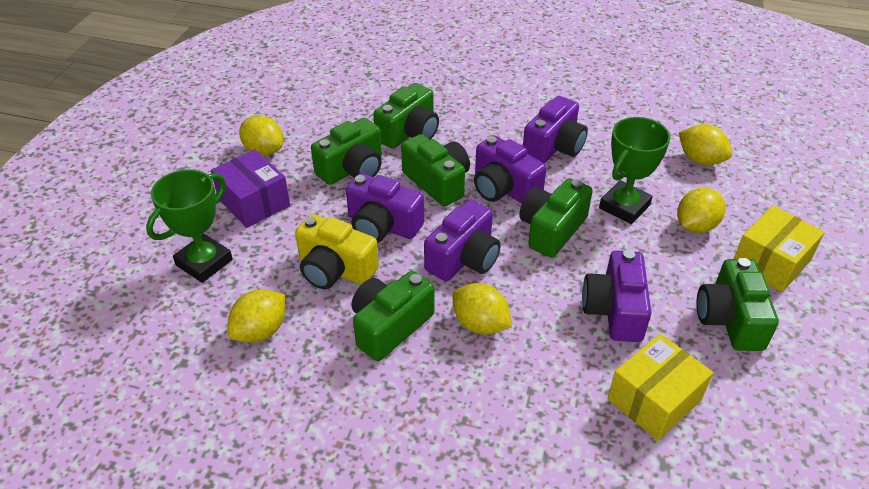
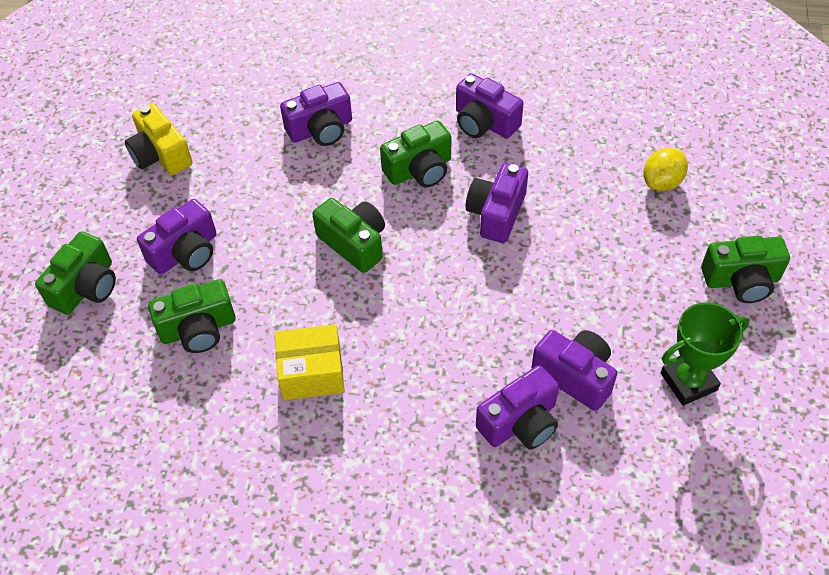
green camera: 6 -> 5
green trophy: 2 -> 1
purple box: 1 -> 0
purple camera: 5 -> 6
yellow box: 2 -> 1
yellow lemon: 5 -> 1

